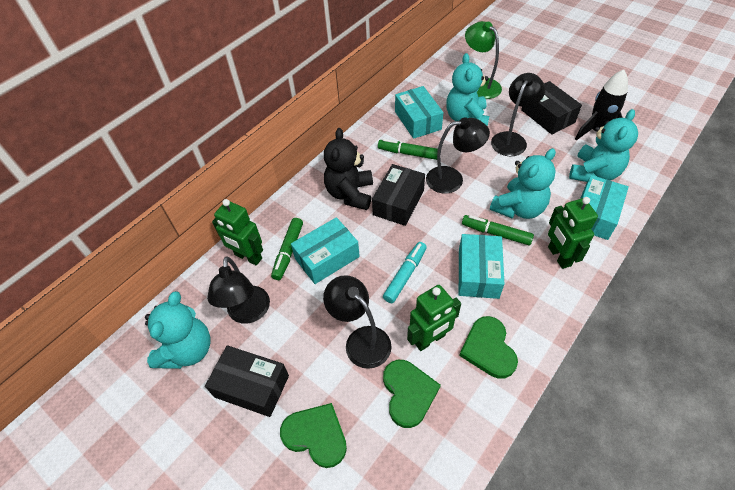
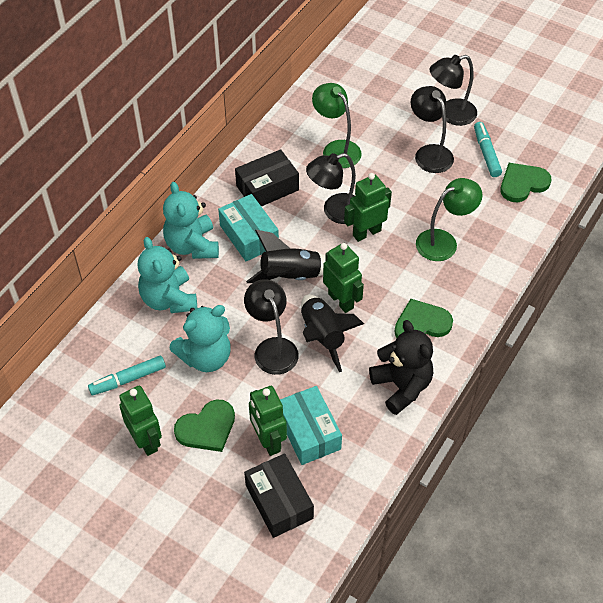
black box: 3 -> 2
black rocket: 1 -> 2
green lamp: 1 -> 2
green marker: 3 -> 0
green robot: 3 -> 4
turquoise box: 4 -> 2
turquoise marker: 1 -> 2
turquoise teddy bear: 4 -> 3

